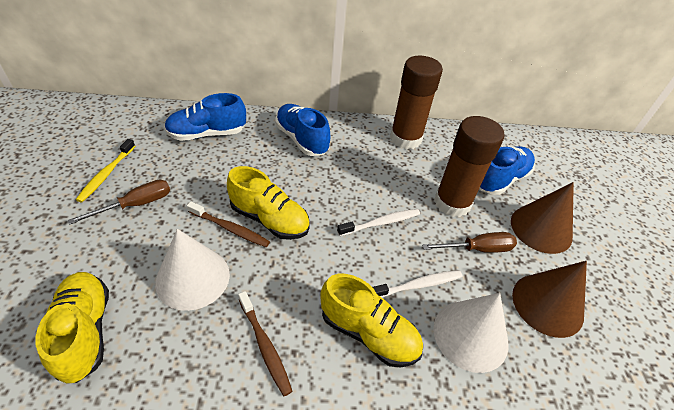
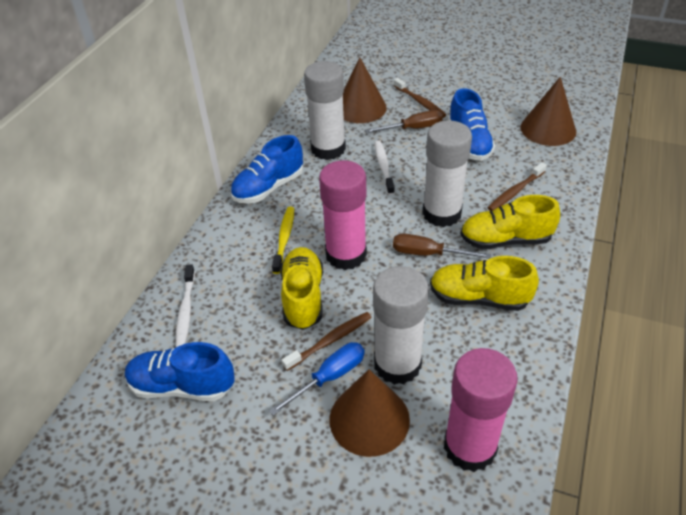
blue screwdriver: 0 -> 1
brown cone: 2 -> 3
brown glue stick: 2 -> 0
brown toothbrush: 2 -> 3
pink glue stick: 0 -> 2
white cone: 2 -> 0
white glue stick: 0 -> 3

